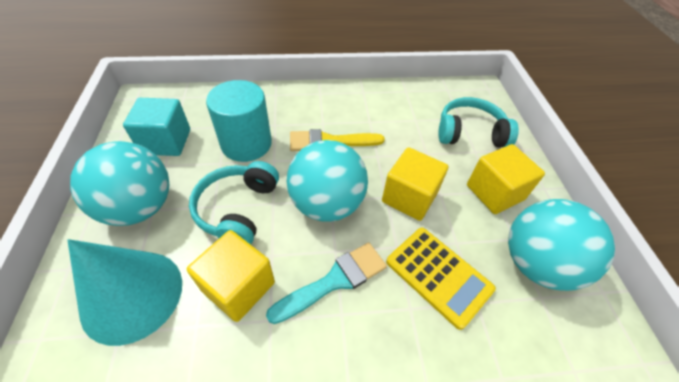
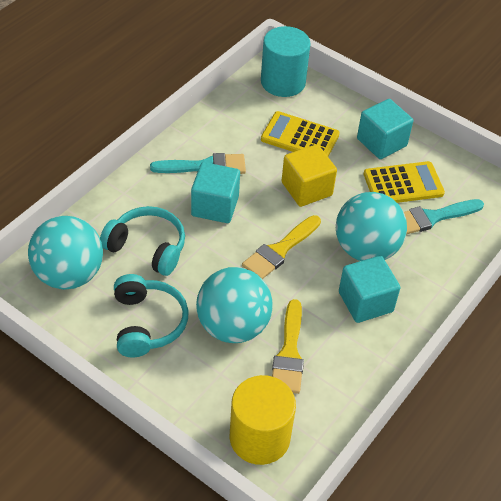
turquoise brush: 1 -> 2
turquoise cone: 1 -> 0
turquoise cube: 1 -> 3
yellow brush: 1 -> 2
yellow calculator: 1 -> 2
yellow cube: 3 -> 1
yellow cylinder: 0 -> 1

